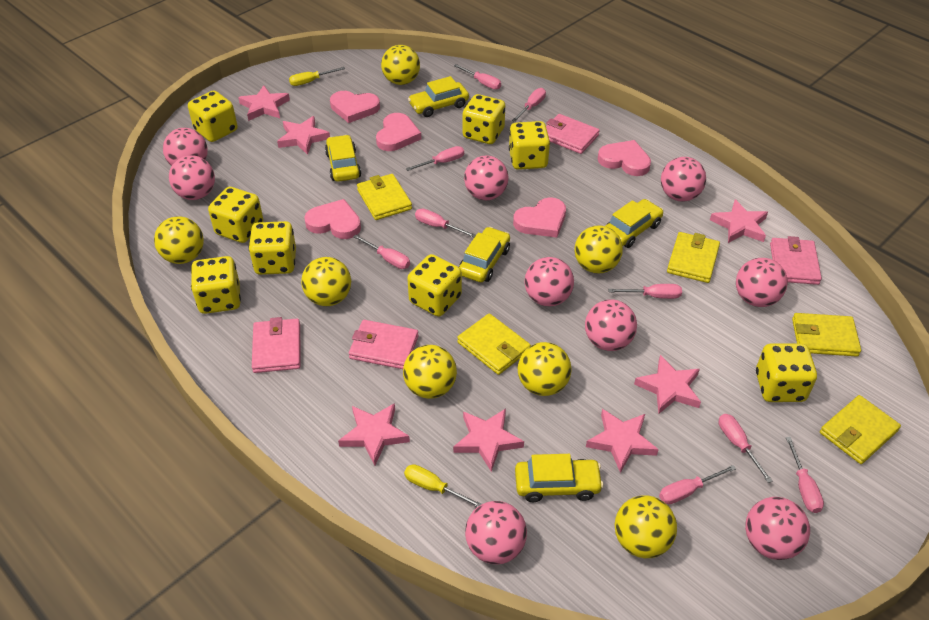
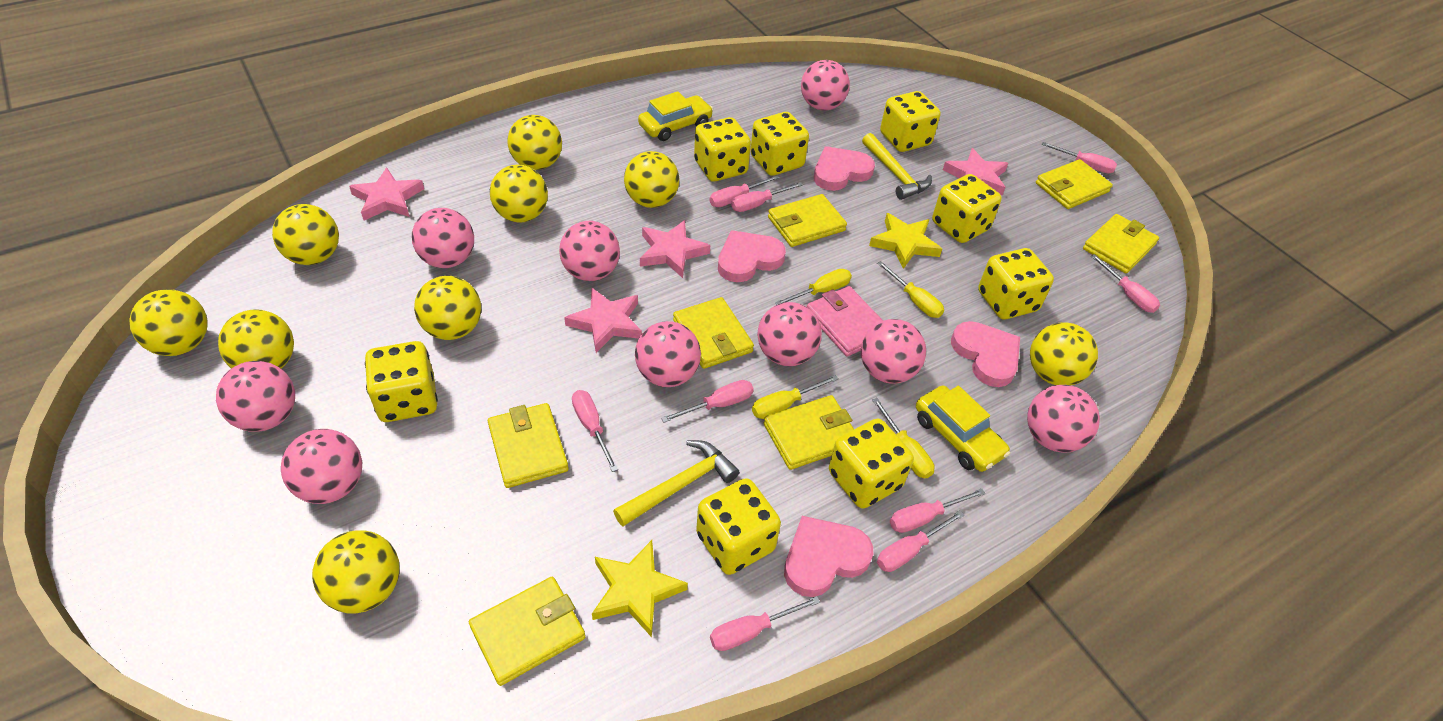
pink heart: 5 -> 4
pink star: 7 -> 4
pink wallet: 4 -> 1
yellow ball: 7 -> 9
yellow car: 5 -> 2
yellow hammer: 0 -> 2
yellow screwdriver: 2 -> 4
yellow star: 0 -> 2
yellow wallet: 5 -> 7

